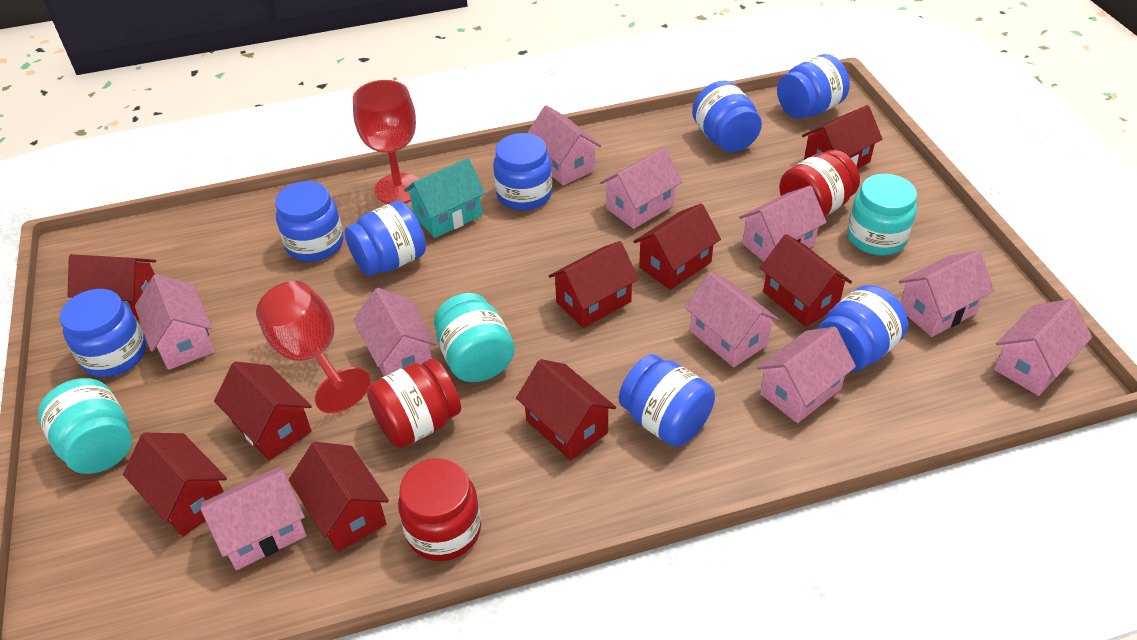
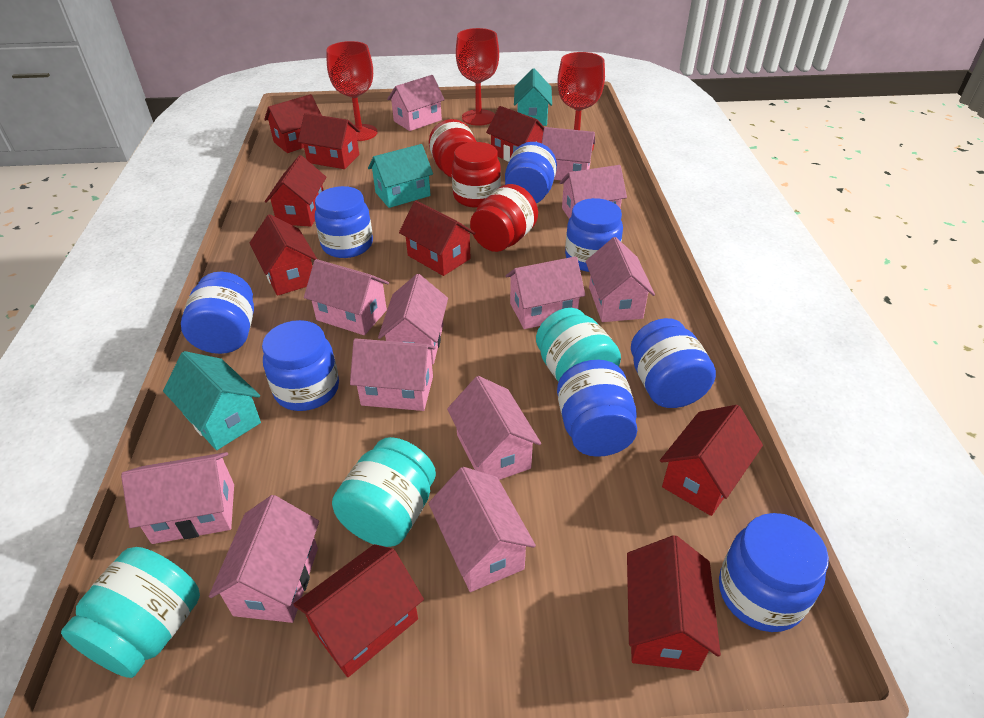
pink house: 10 -> 12
red goblet: 2 -> 3
turquoise house: 1 -> 3

